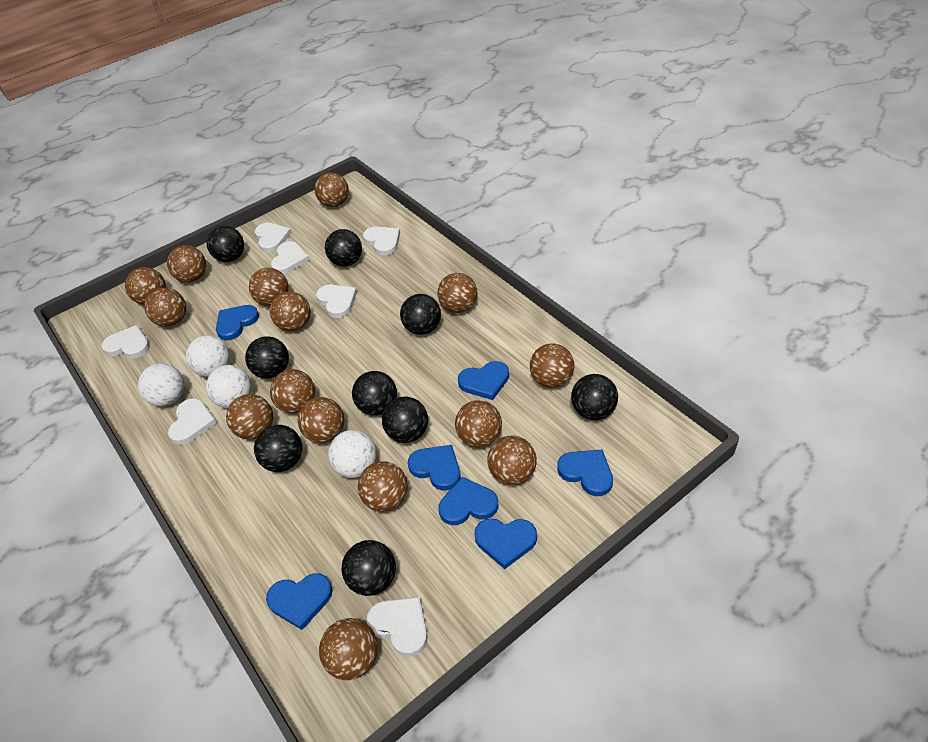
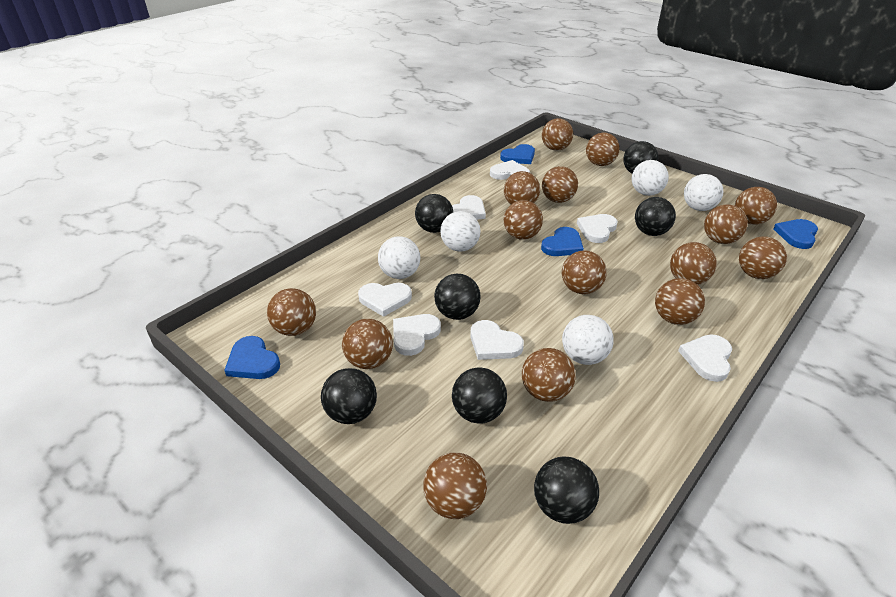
black ball: 9 -> 7
blue heart: 7 -> 4
white ball: 4 -> 5

